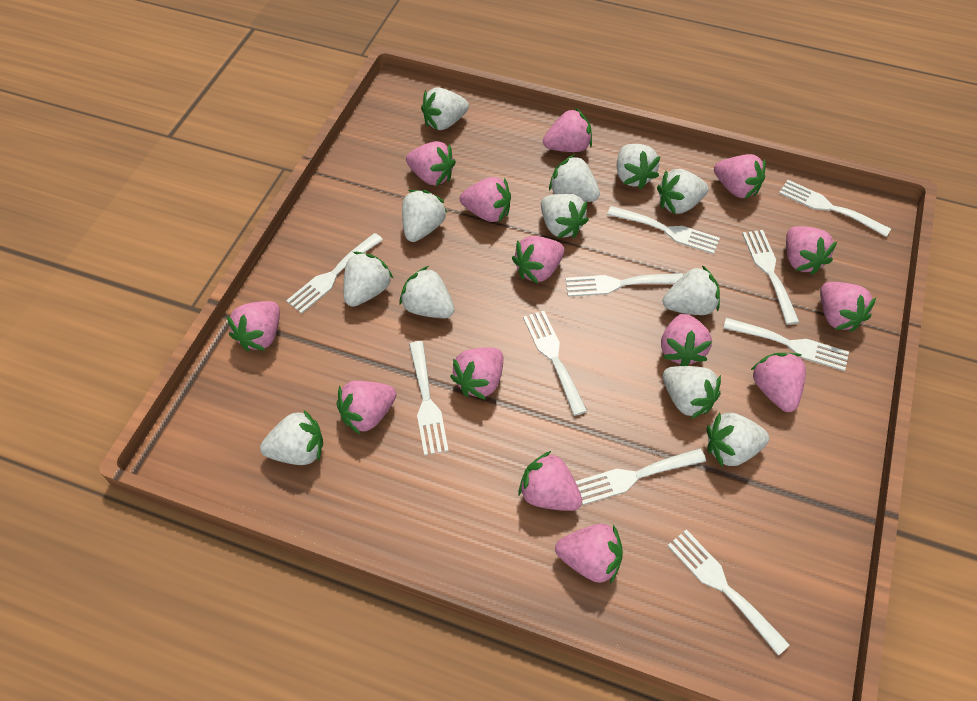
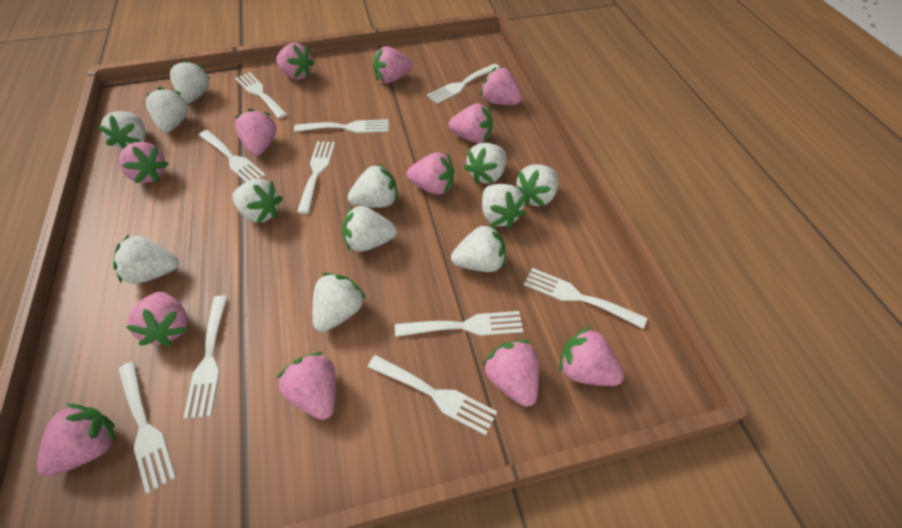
pink strawberry: 14 -> 12

